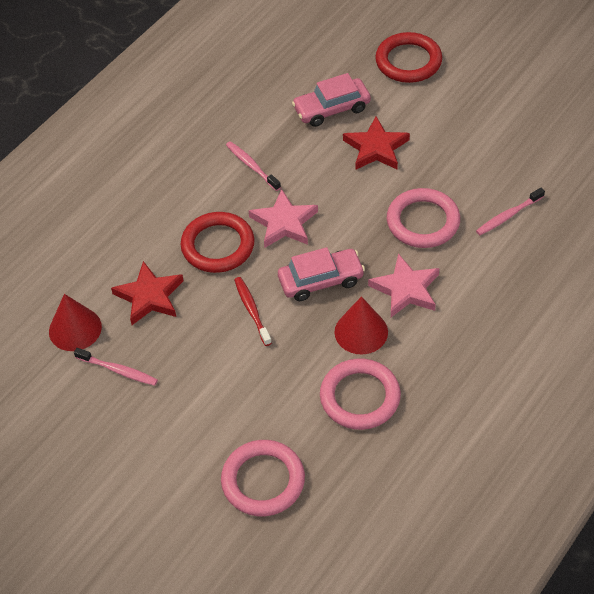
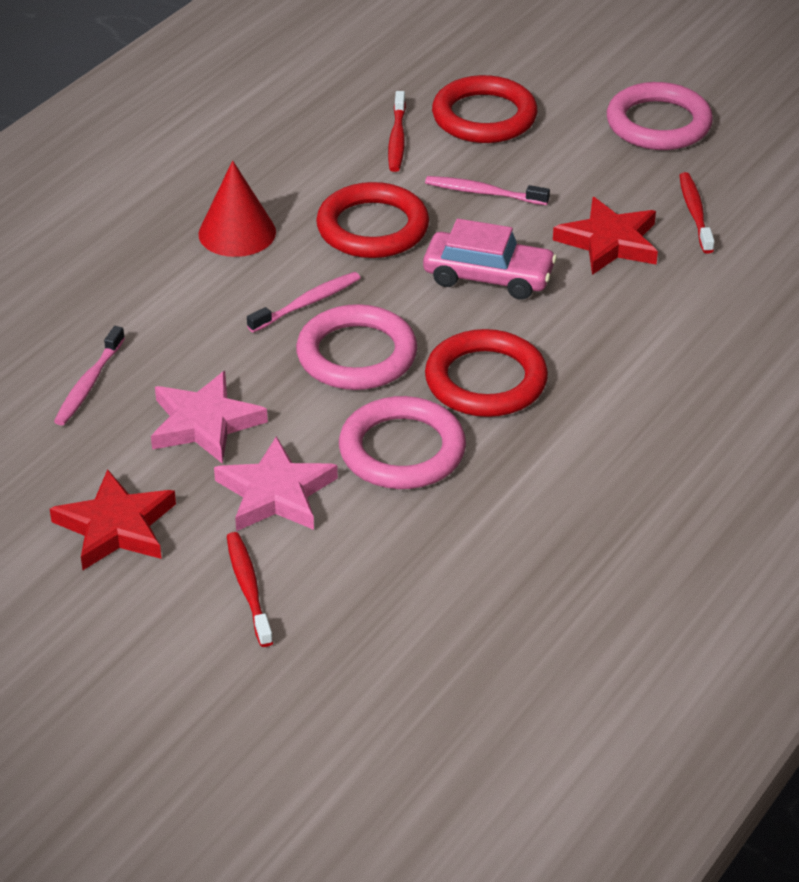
pink car: 2 -> 1
red cone: 2 -> 1
red ring: 2 -> 3
red toothbrush: 1 -> 3

